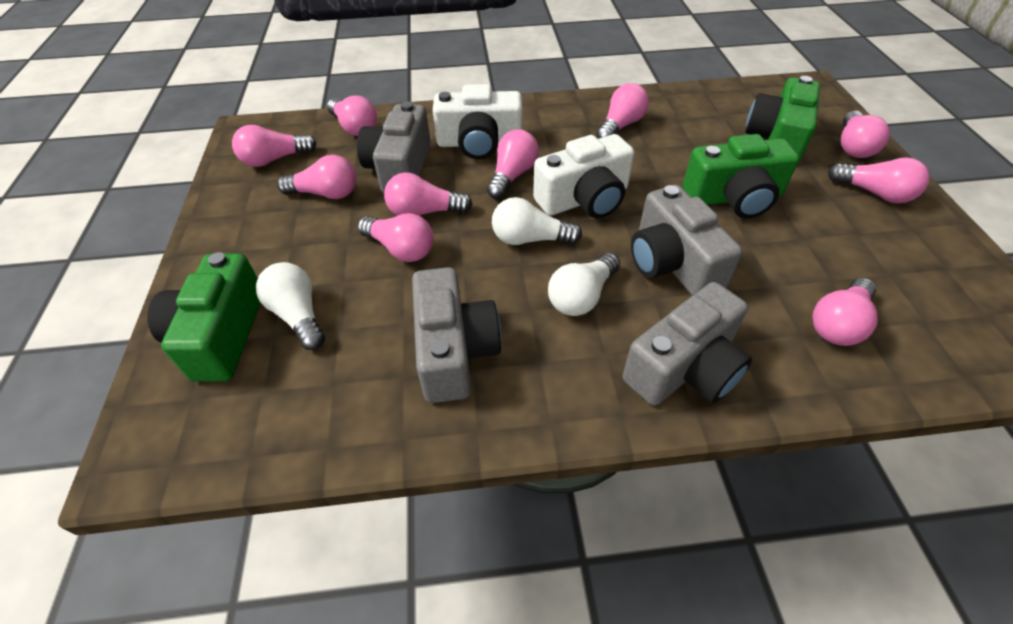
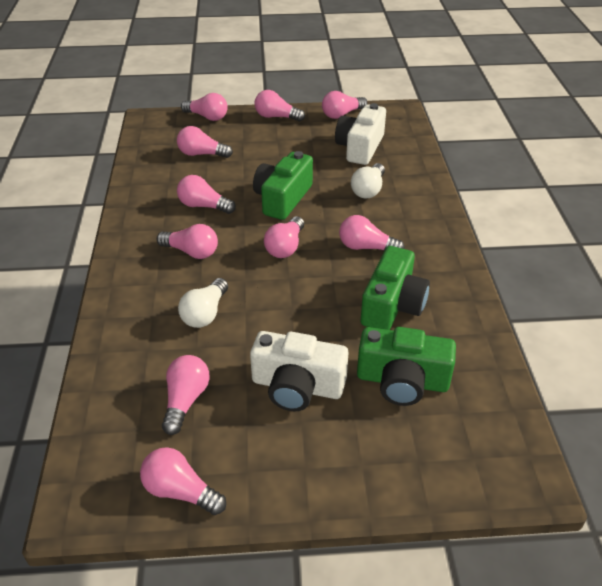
grey camera: 4 -> 0
white light bulb: 3 -> 2

